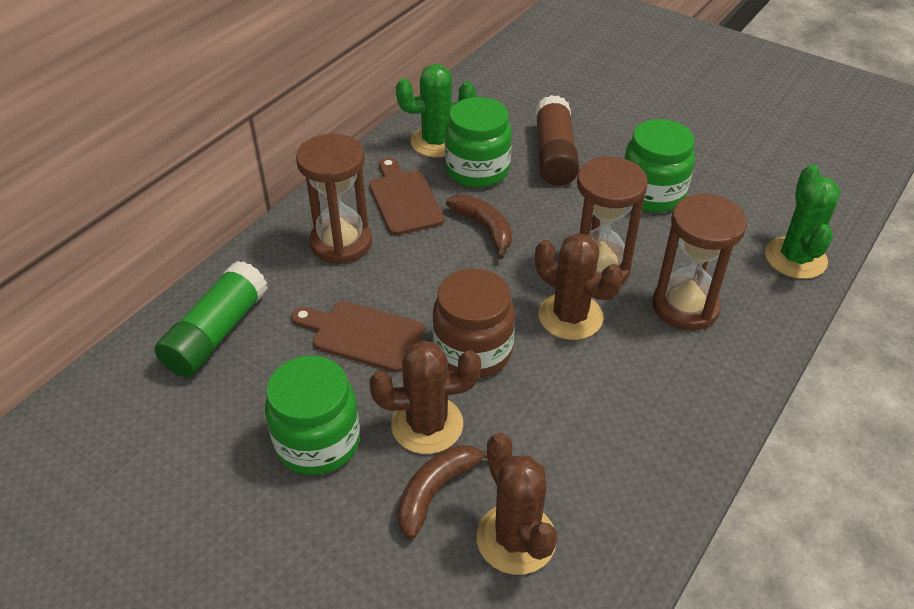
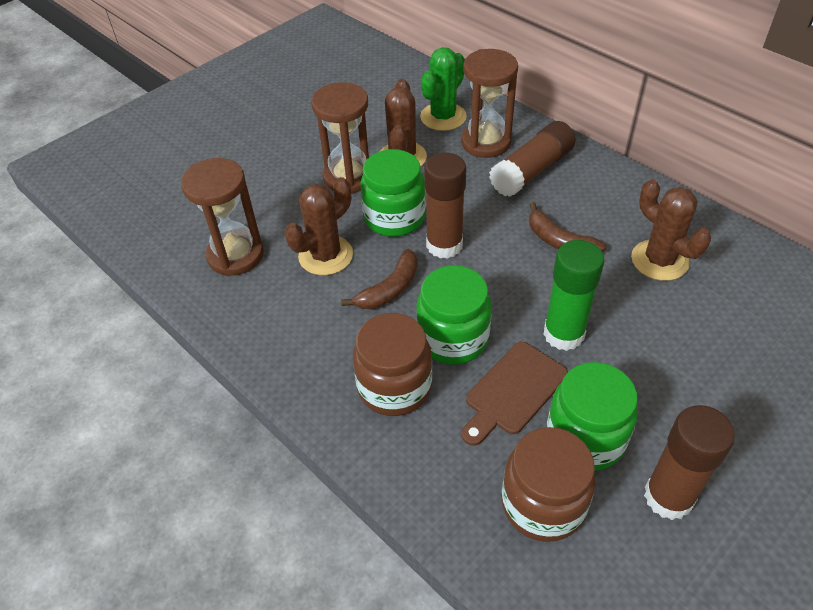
brown cutting board: 2 -> 1
brown glue stick: 1 -> 3
brown jar: 1 -> 2
green cactus: 2 -> 1

